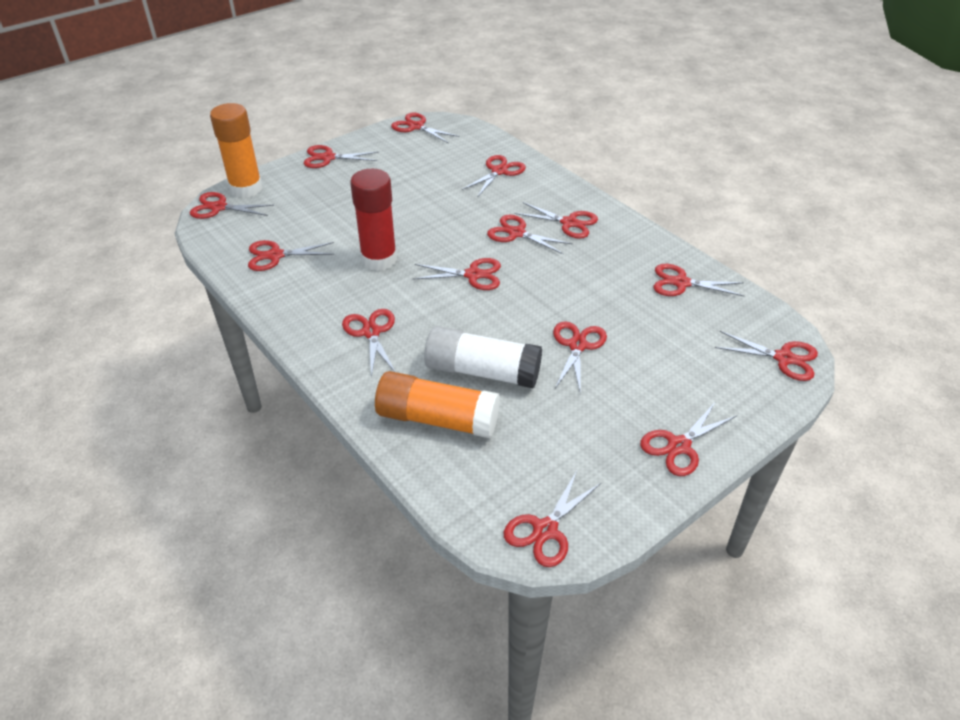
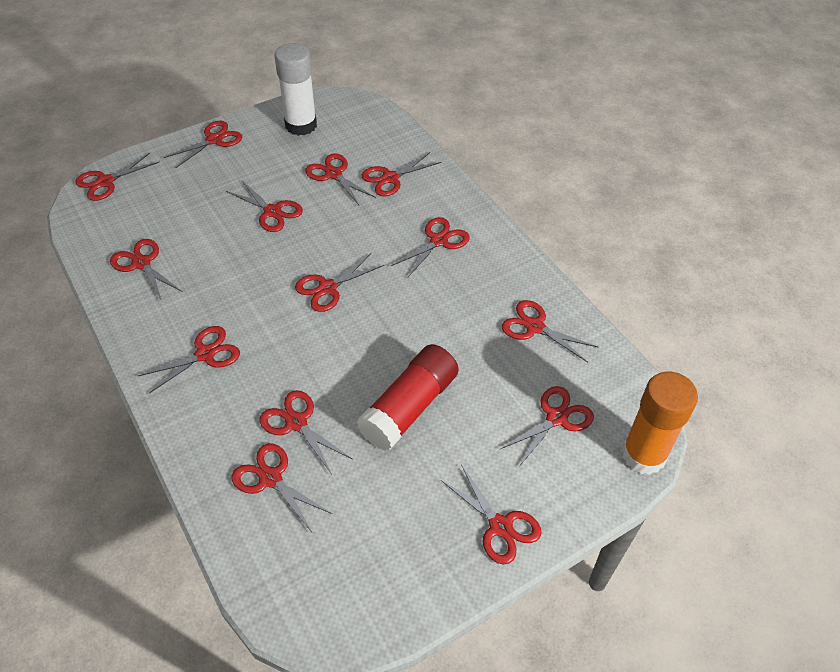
orange glue stick: 2 -> 1

